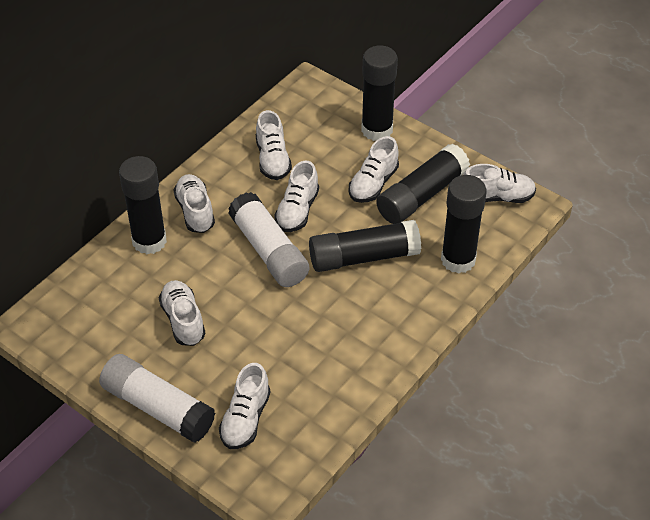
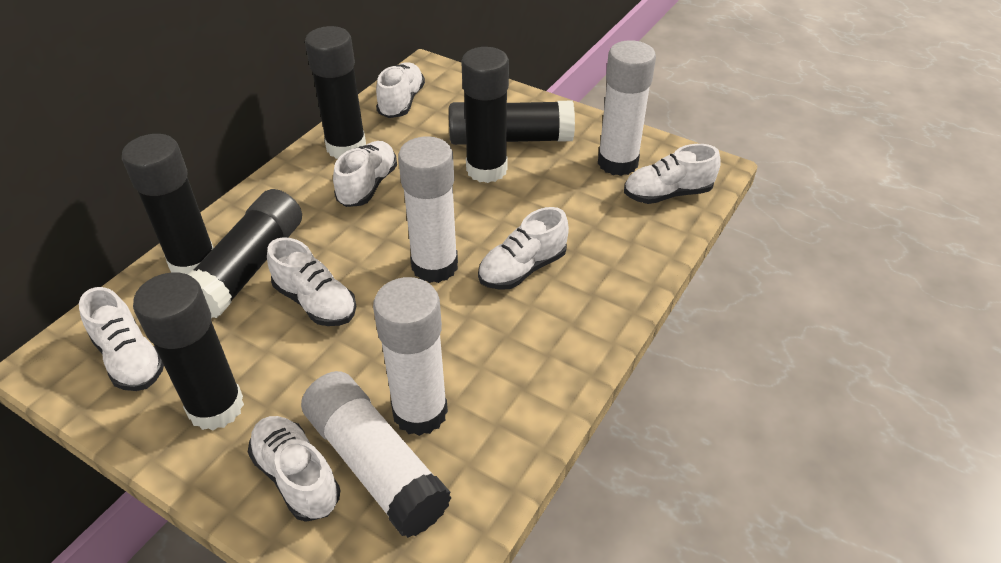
black glue stick: 5 -> 6
white glue stick: 2 -> 4

